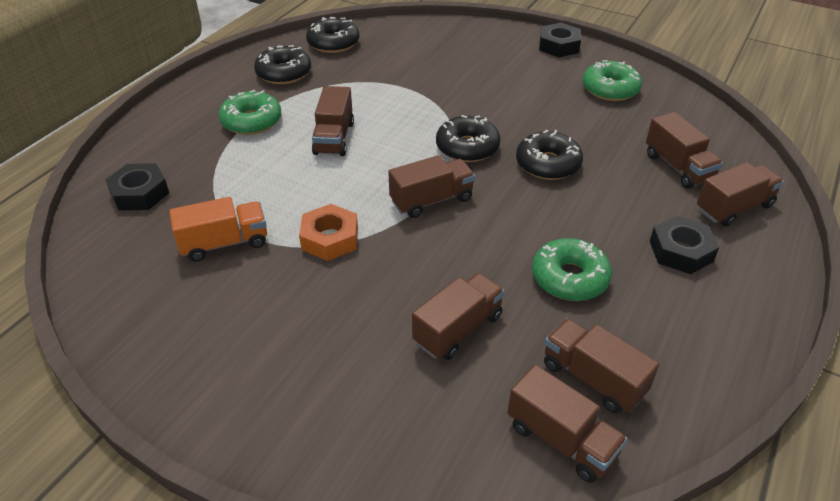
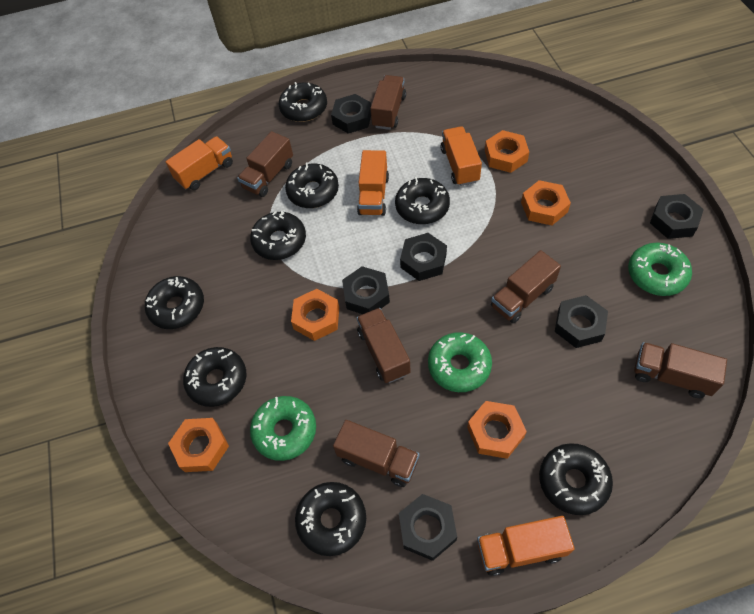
black donut: 4 -> 8
black nut: 3 -> 6
brown truck: 7 -> 6
orange nut: 1 -> 5
orange truck: 1 -> 4

